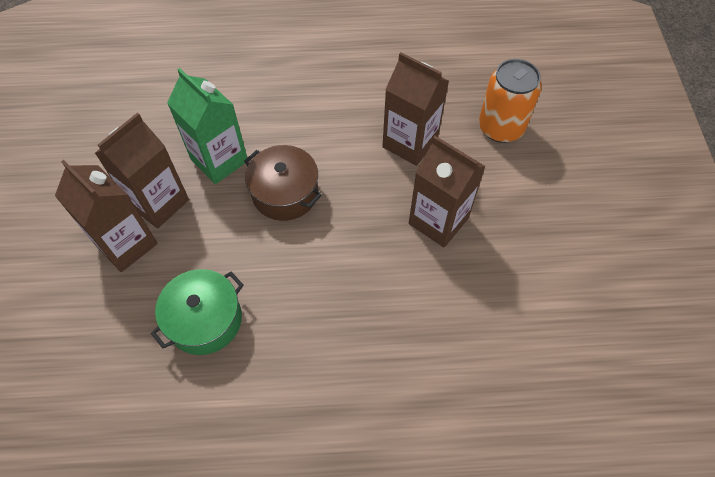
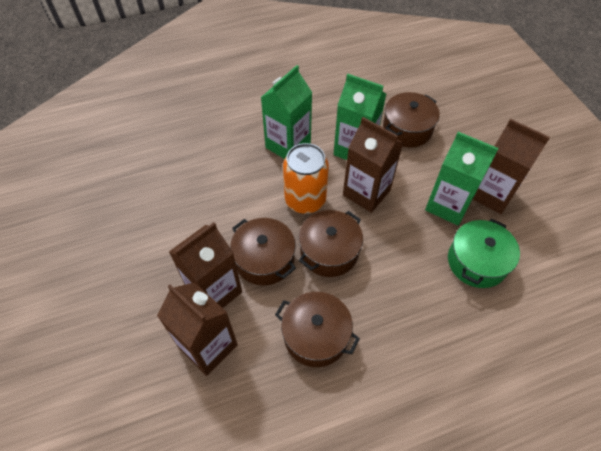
brown pot: 1 -> 4
green carton: 1 -> 3

